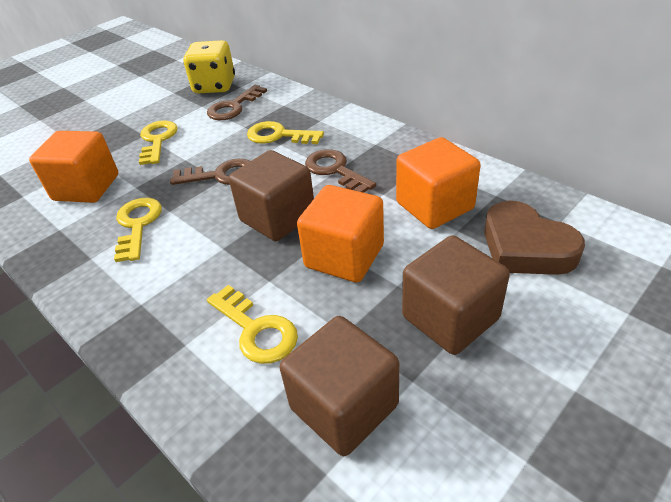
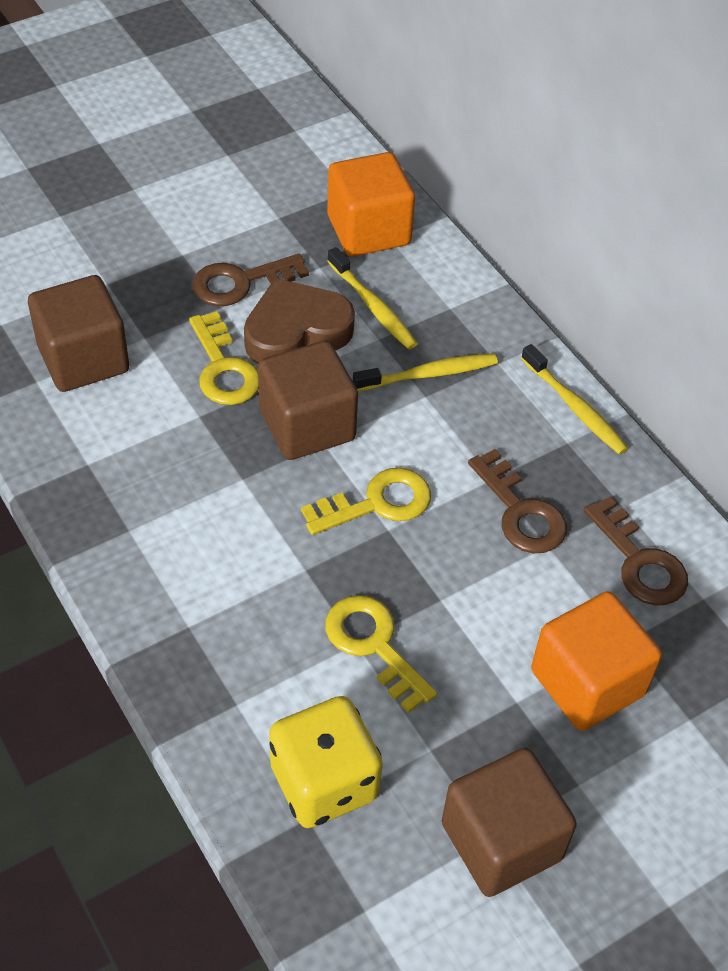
orange cube: 3 -> 2
yellow key: 4 -> 3
yellow toothbrush: 0 -> 3

